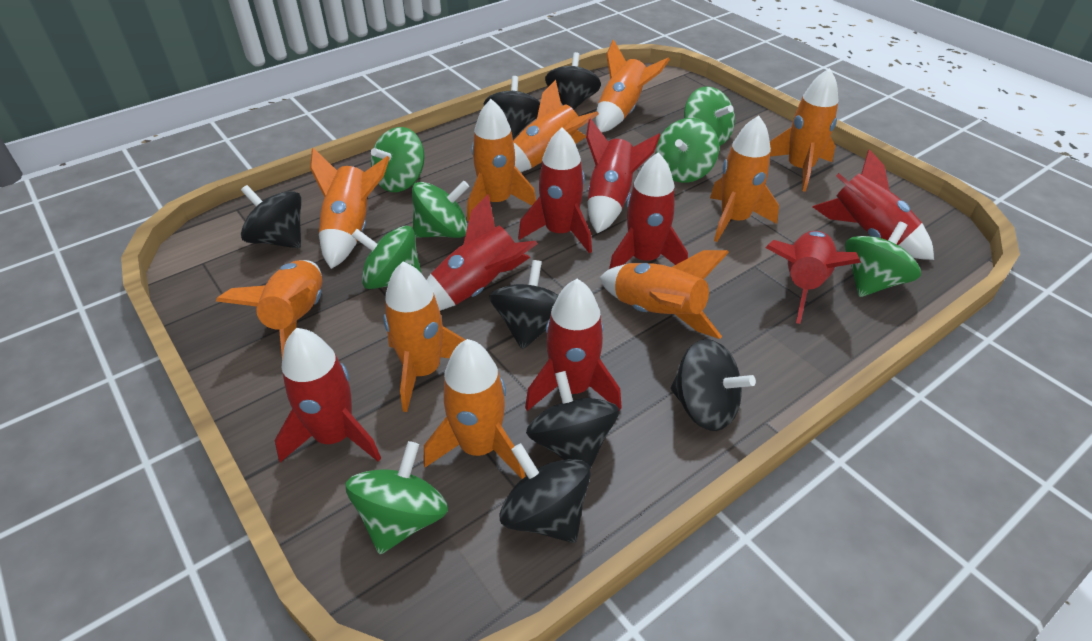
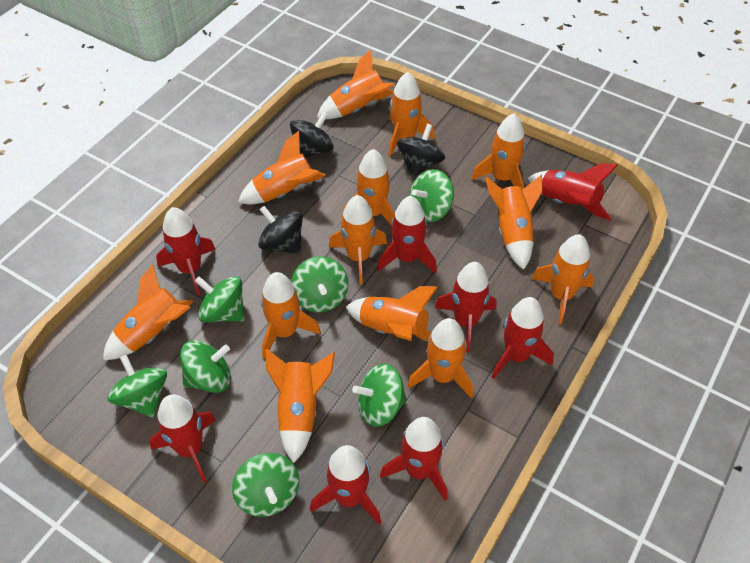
black spinning top: 7 -> 3
orange rocket: 10 -> 13

